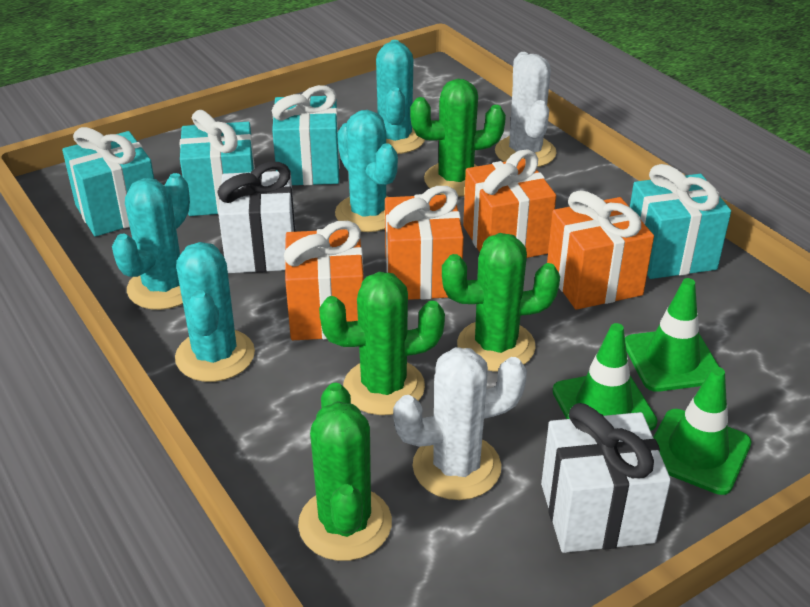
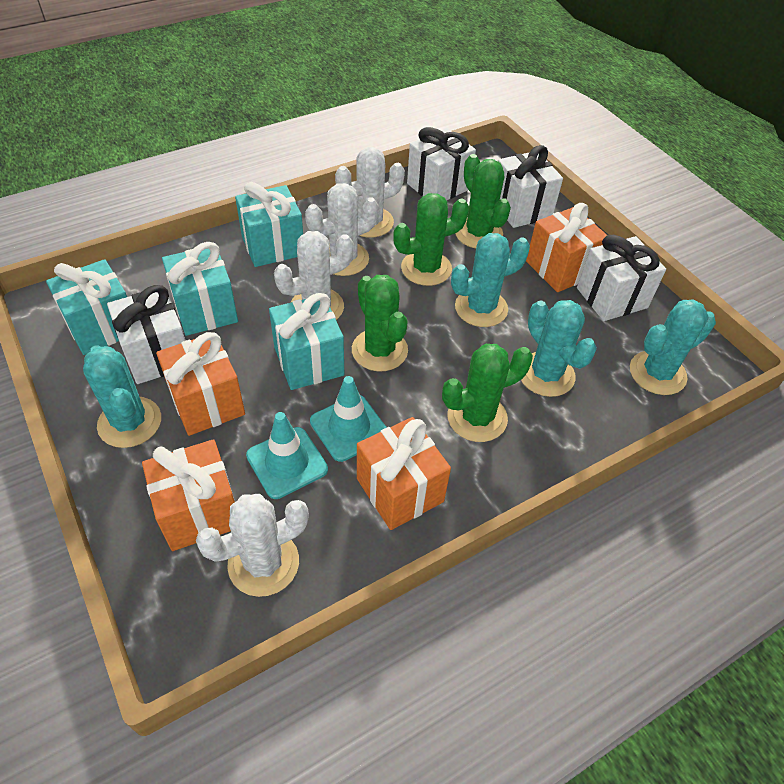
green traffic cone: 3 -> 0
turquoise traffic cone: 0 -> 2
white cactus: 2 -> 4
white gift: 2 -> 4

